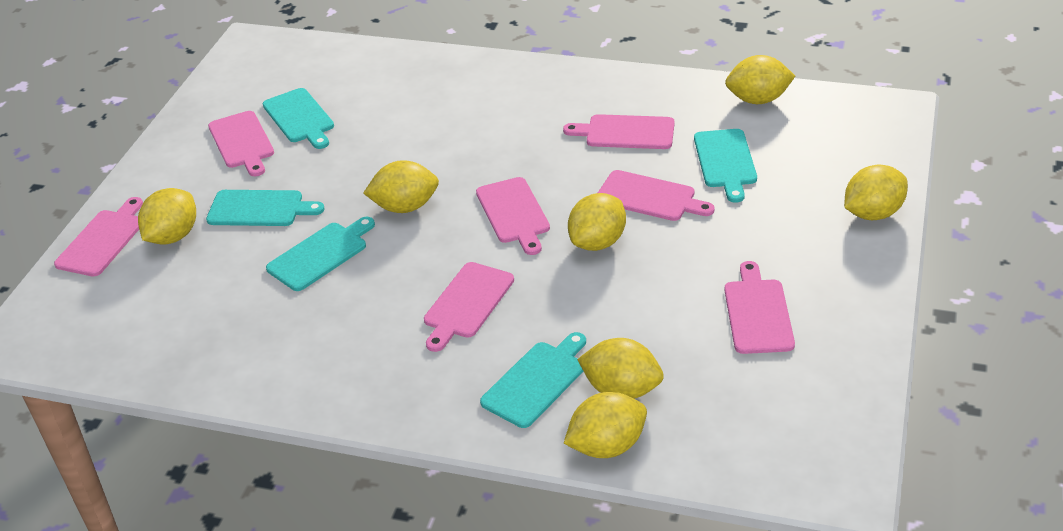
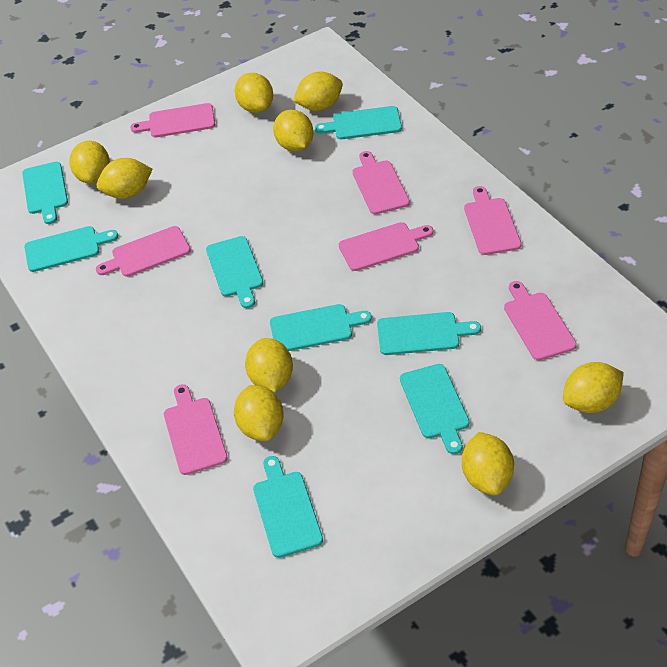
turquoise cutting board: 5 -> 8
yellow lemon: 7 -> 9

